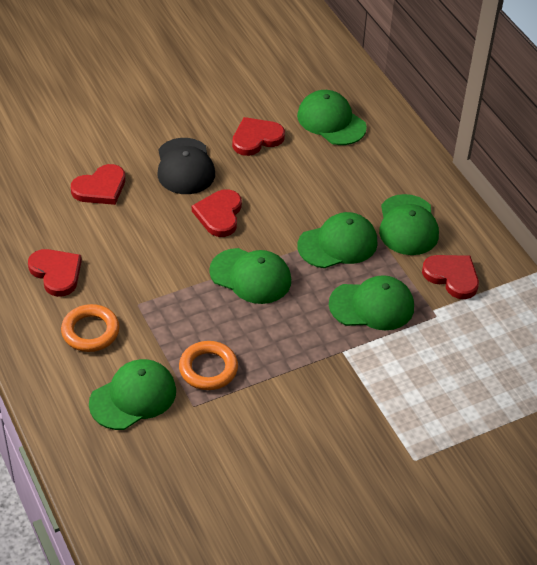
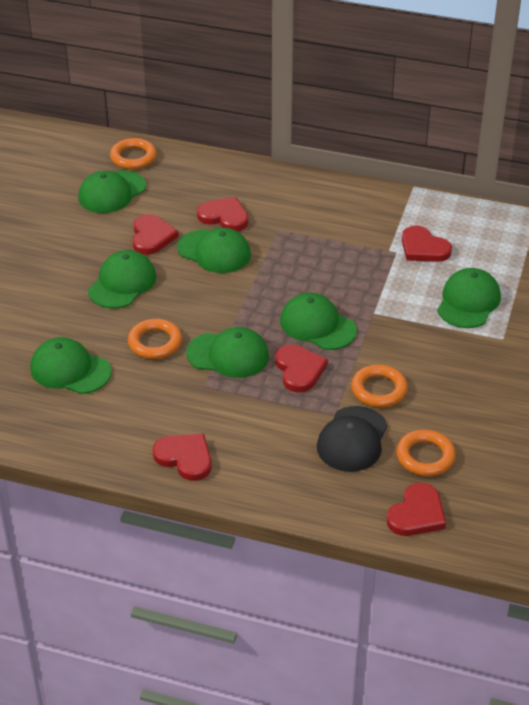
green cap: 6 -> 7
orange ring: 2 -> 4
red heart: 5 -> 6

